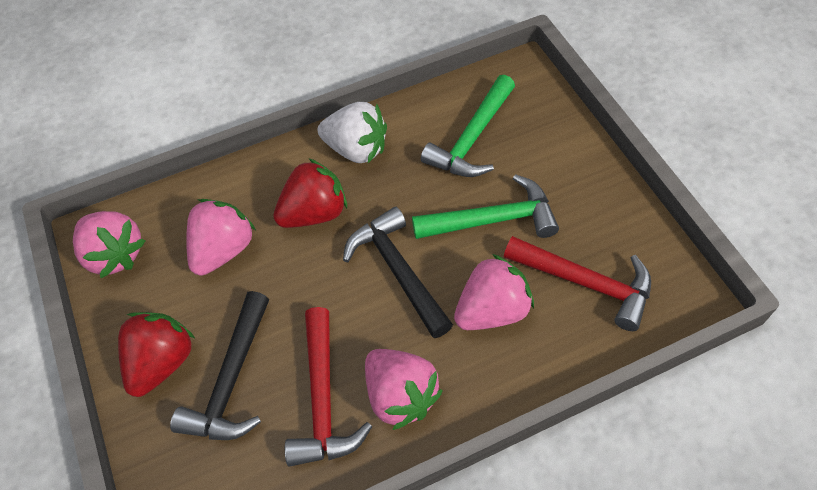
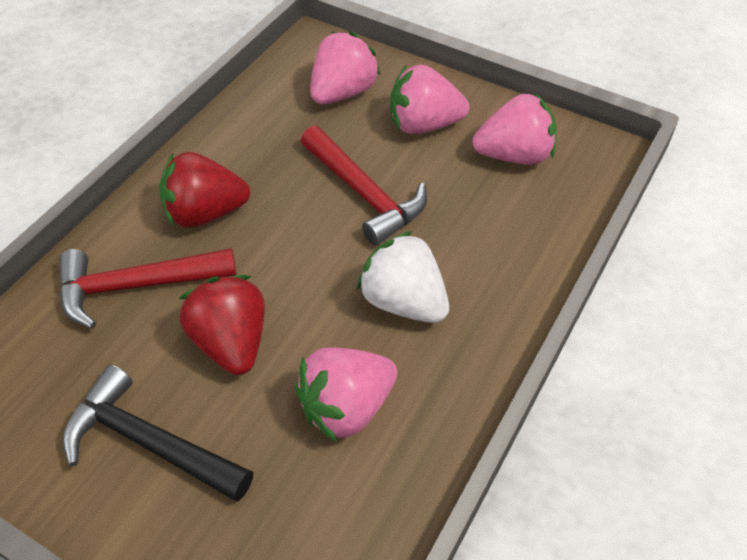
black hammer: 2 -> 1
green hammer: 2 -> 0

